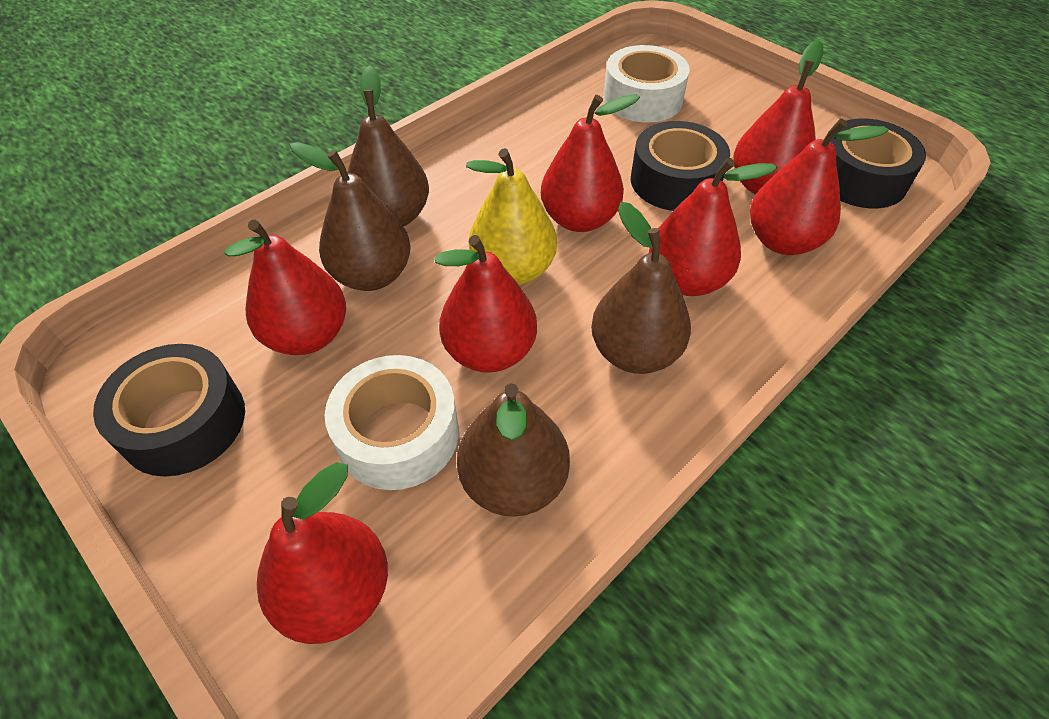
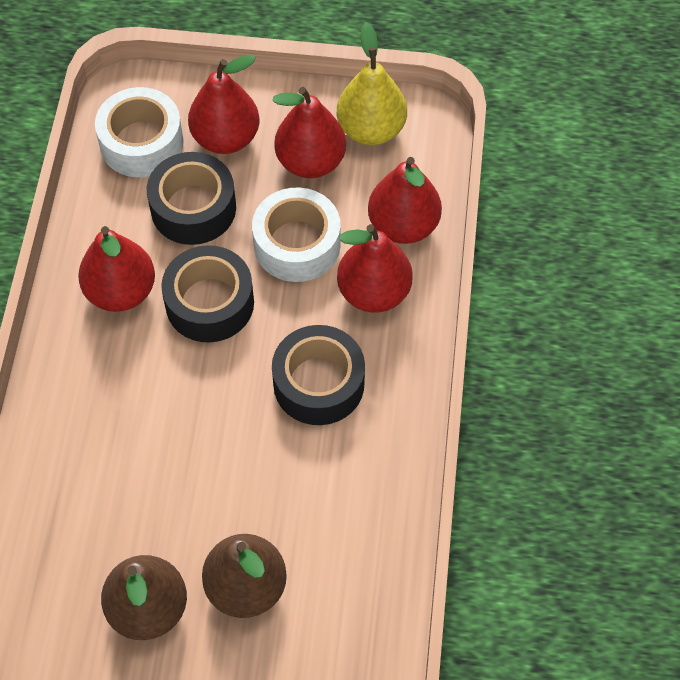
brown pear: 4 -> 2
red pear: 7 -> 5

